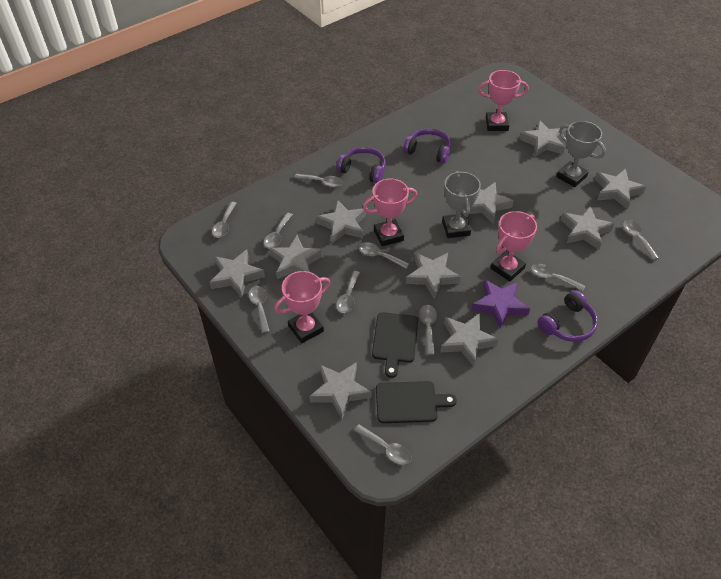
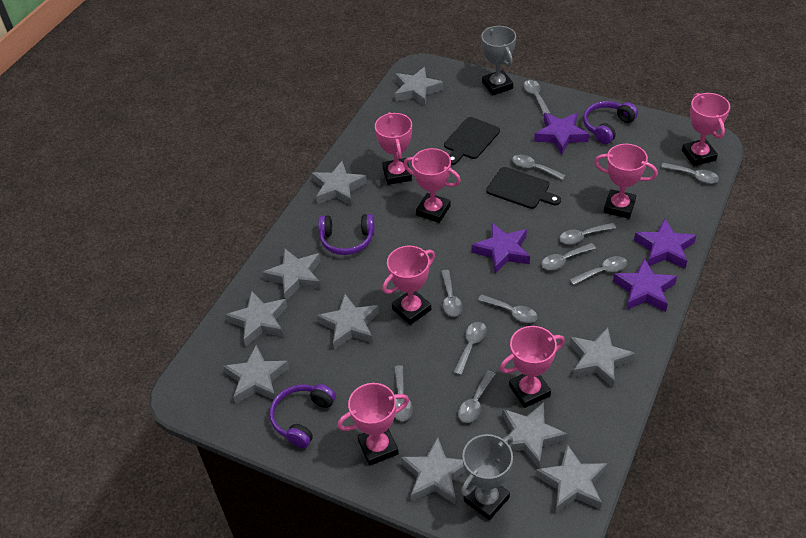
grey spoon: 10 -> 11
pink trophy: 4 -> 7
purple star: 1 -> 4

